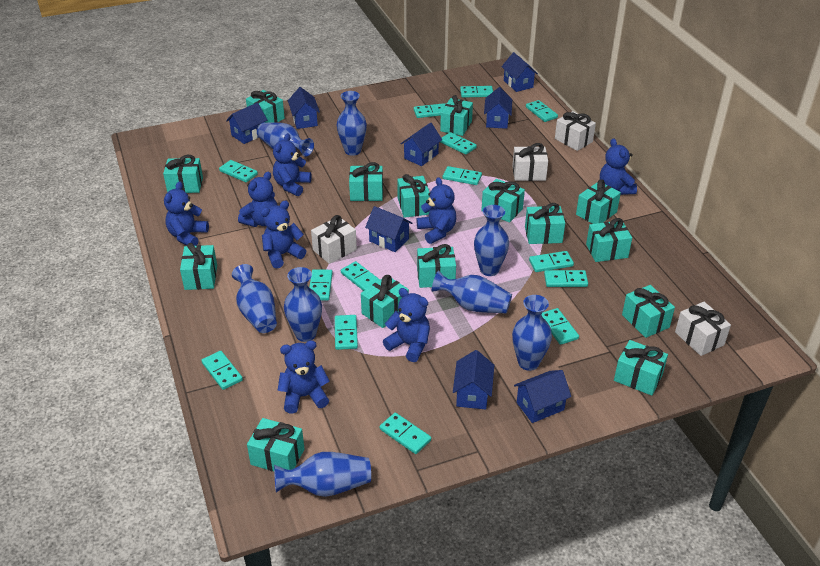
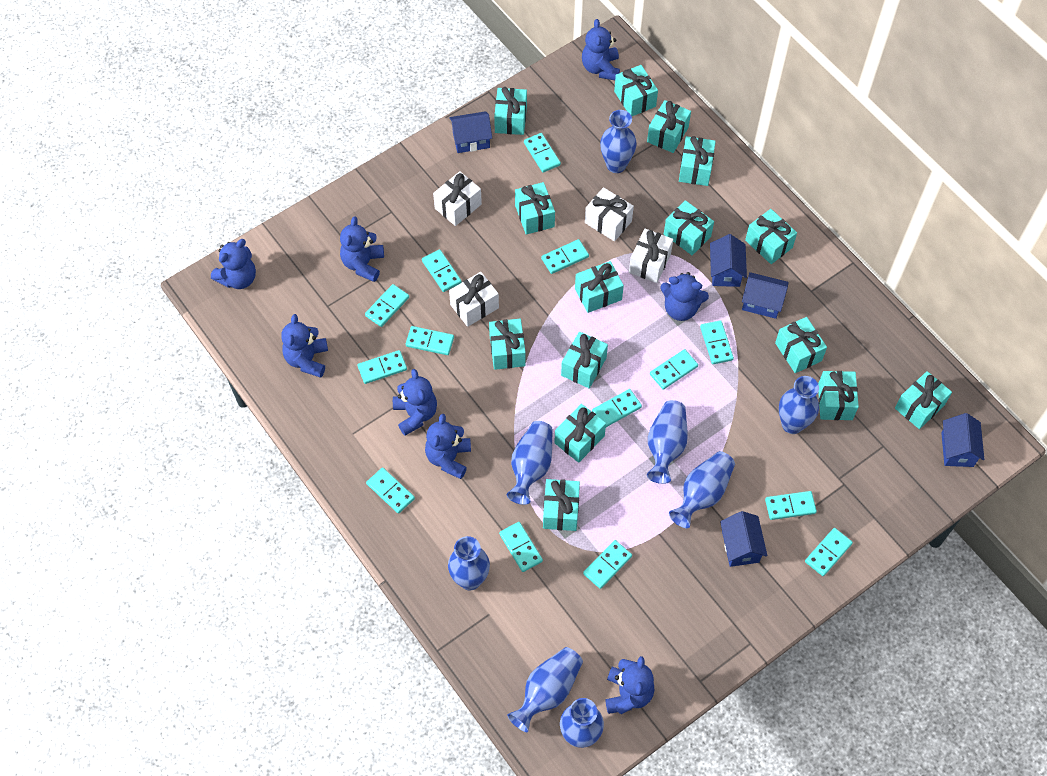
blue house: 8 -> 5

